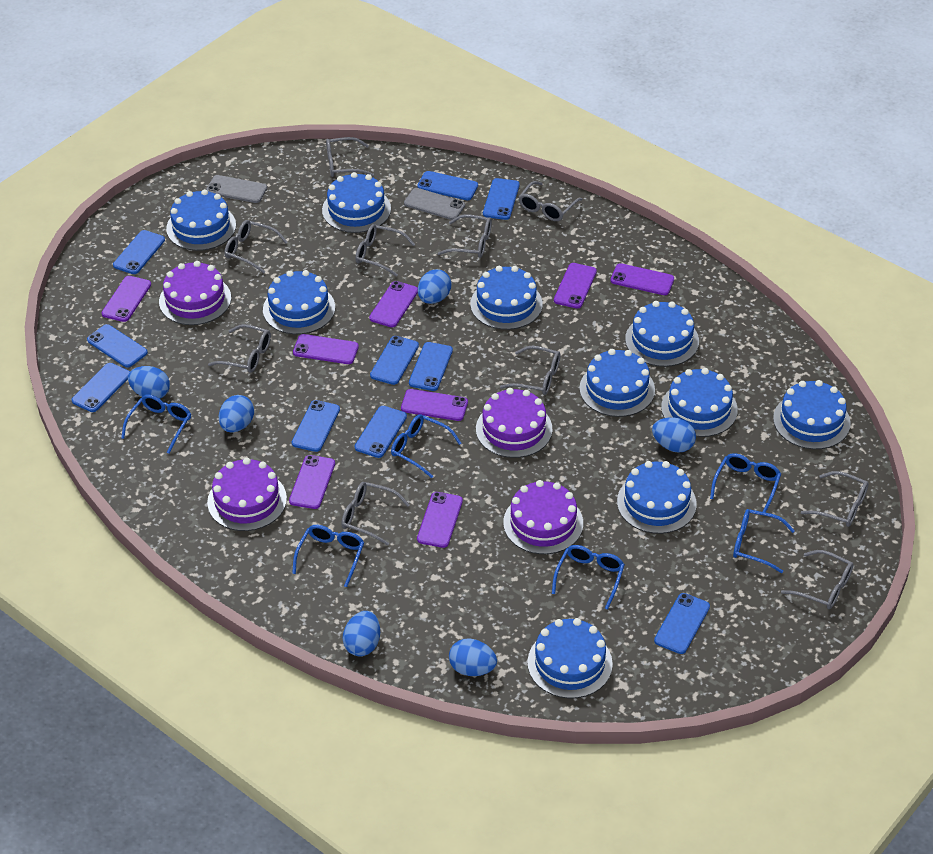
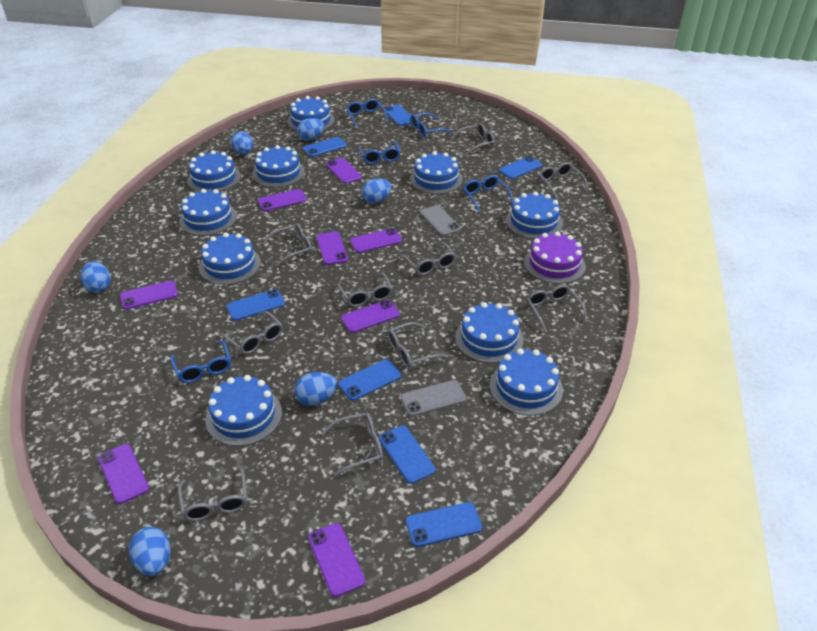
blue glasses: 6 -> 5
blue phone: 10 -> 7
purple cake: 4 -> 1

